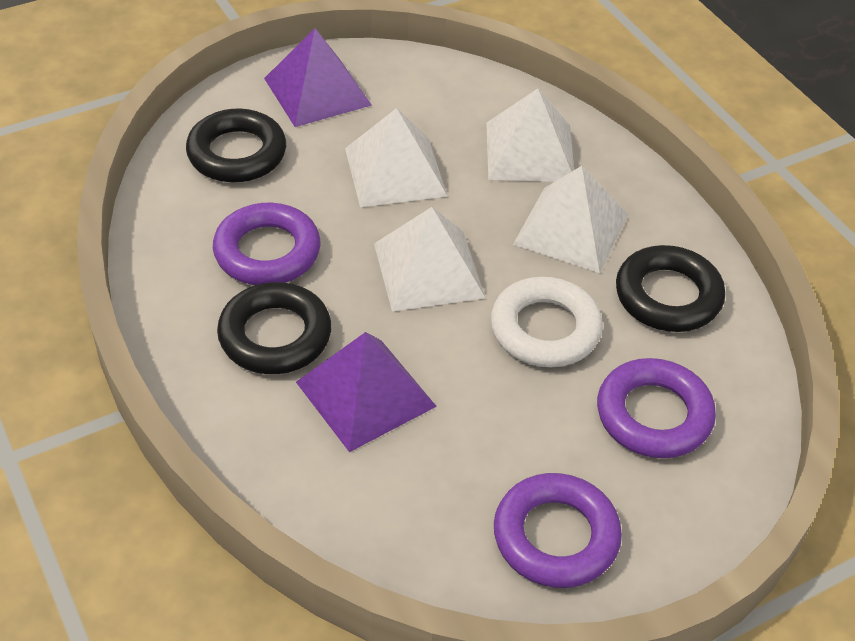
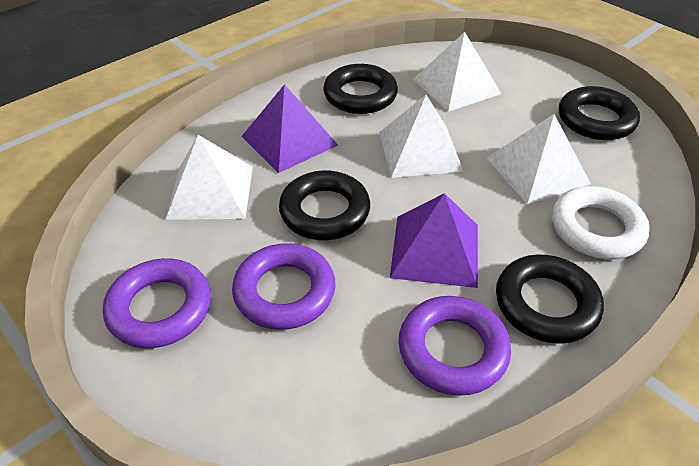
black ring: 3 -> 4

